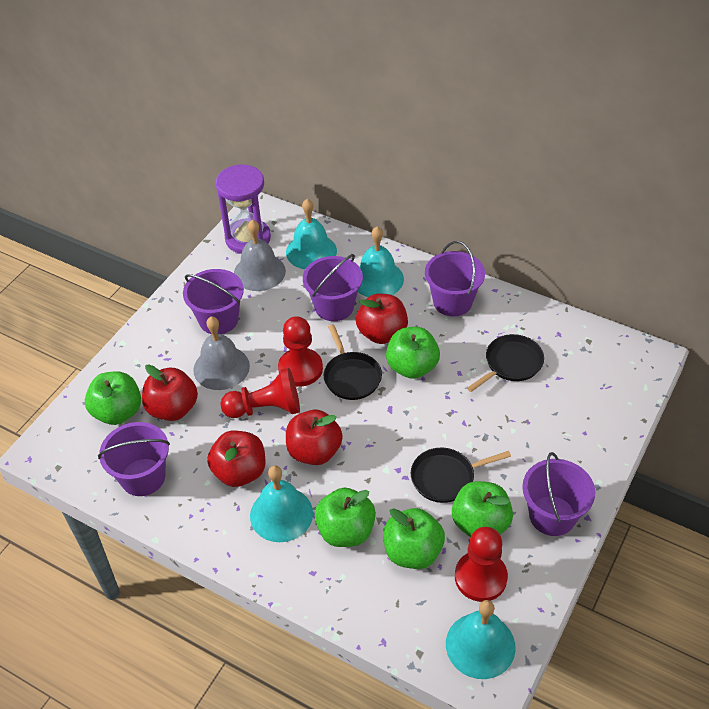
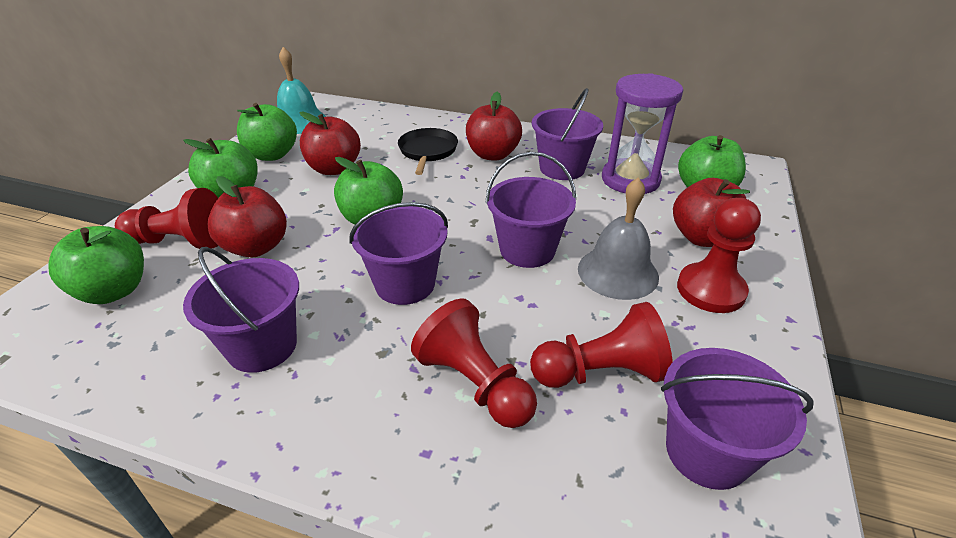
black pan: 3 -> 1
grey bell: 2 -> 1
red pawn: 3 -> 4
turquoise bell: 4 -> 1

